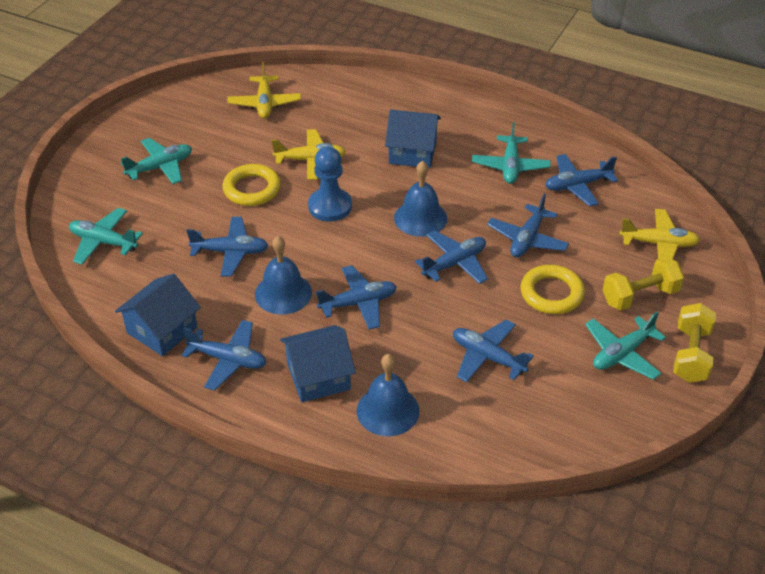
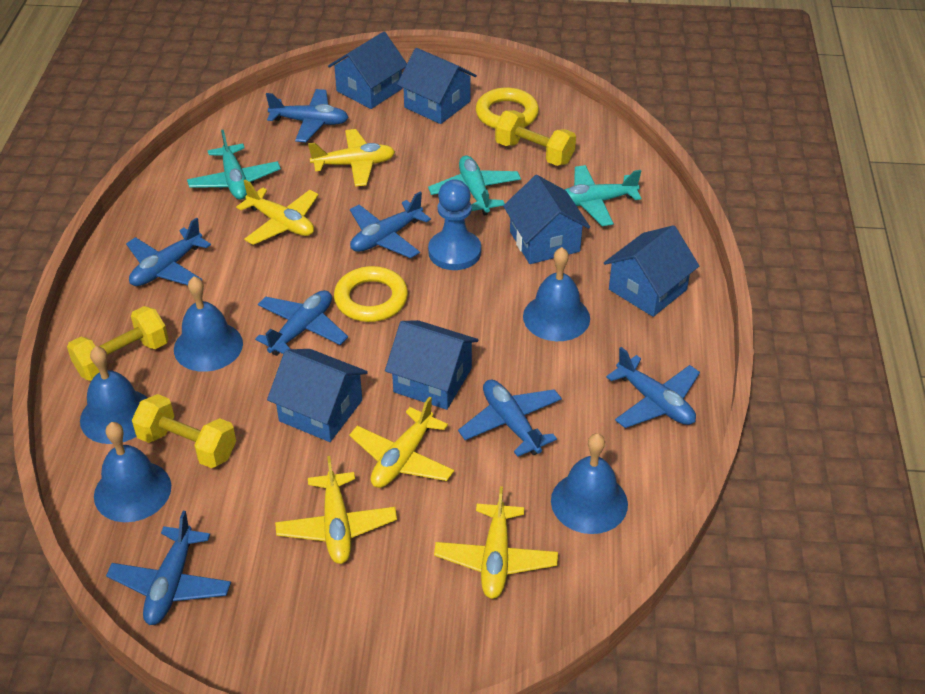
blue bell: 3 -> 5
blue house: 3 -> 6
turquoise plane: 4 -> 3
yellow dumbbell: 2 -> 3
yellow plane: 3 -> 5

